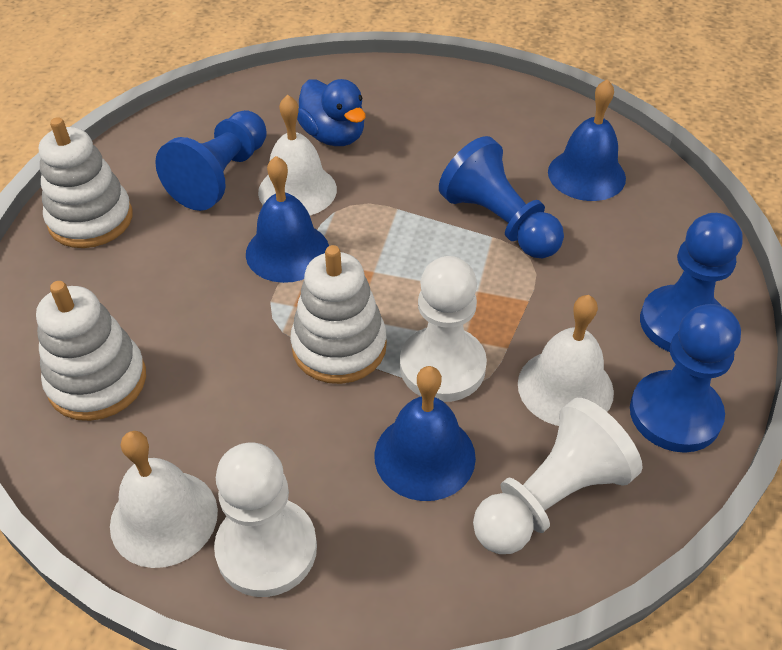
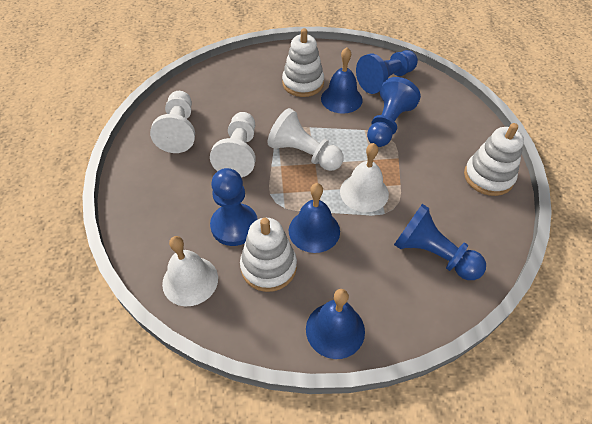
blue duck: 1 -> 0
white bell: 3 -> 2

